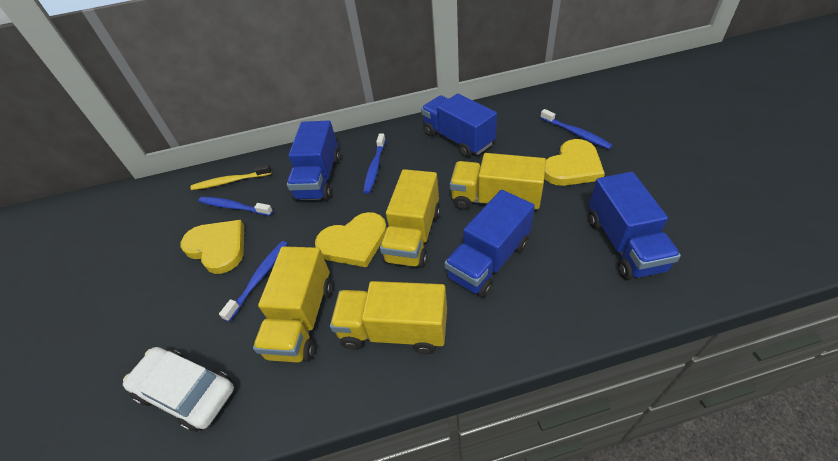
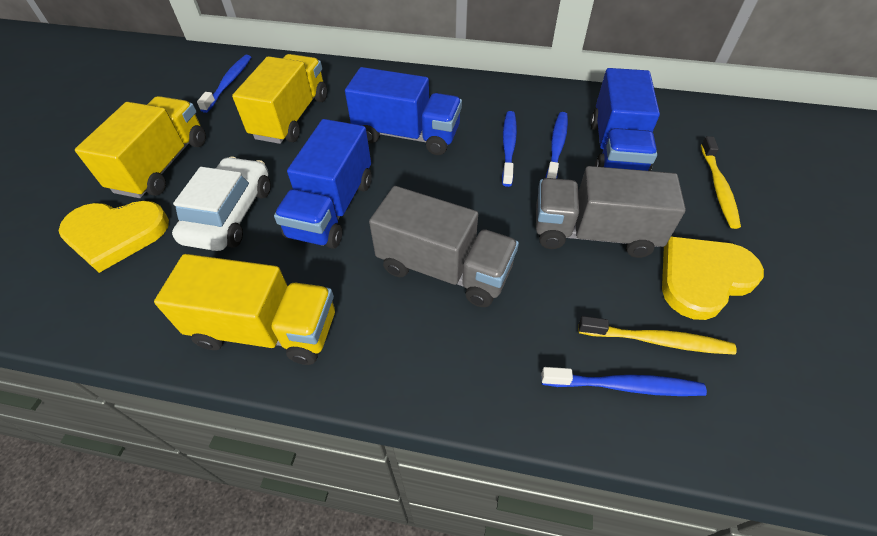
blue truck: 4 -> 3
grey truck: 0 -> 2
yellow heart: 3 -> 2
yellow toothbrush: 1 -> 2
yellow truck: 4 -> 3

